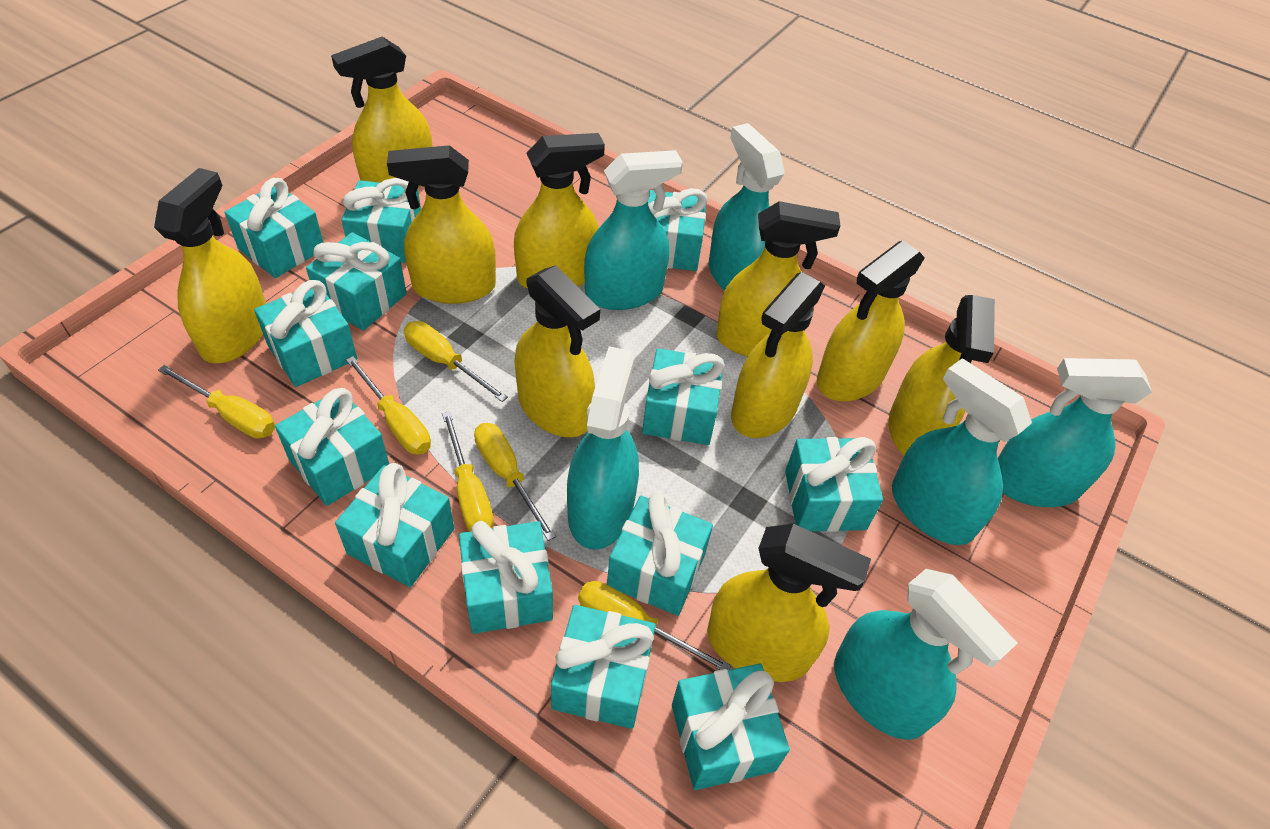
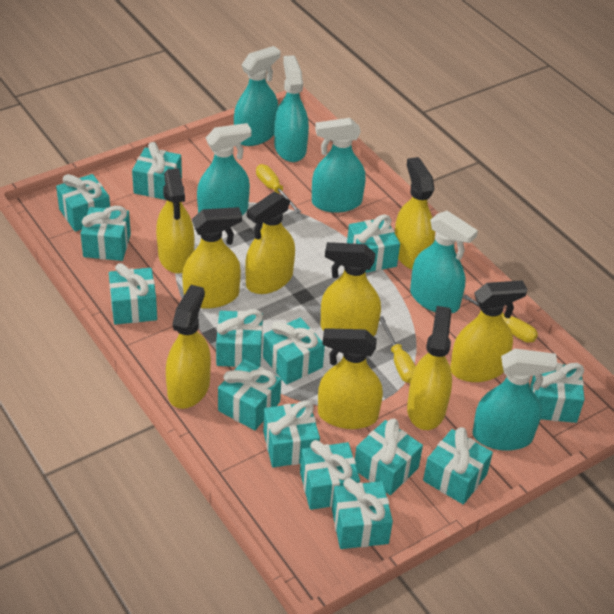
turquoise gift: 13 -> 14
yellow screwdriver: 6 -> 3
yellow spray bottle: 10 -> 9

